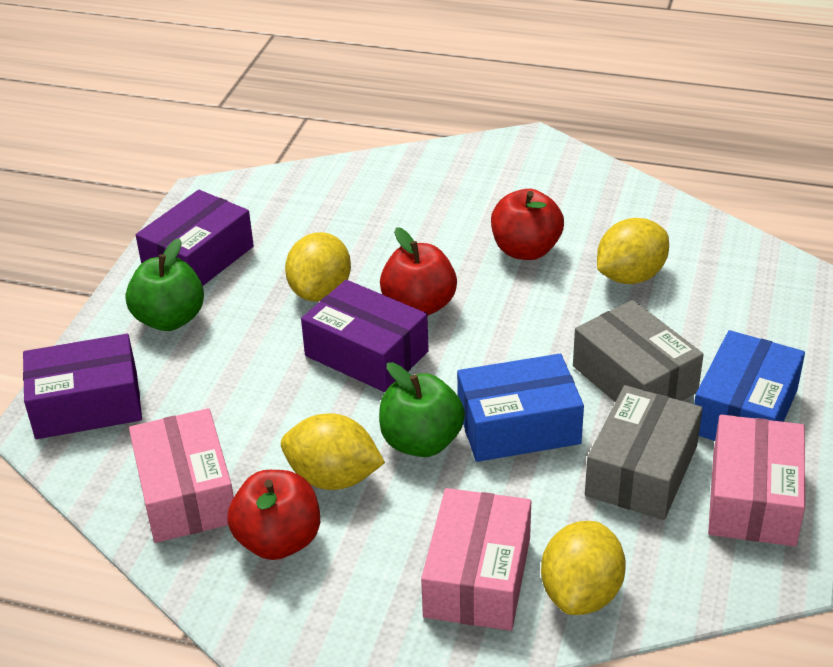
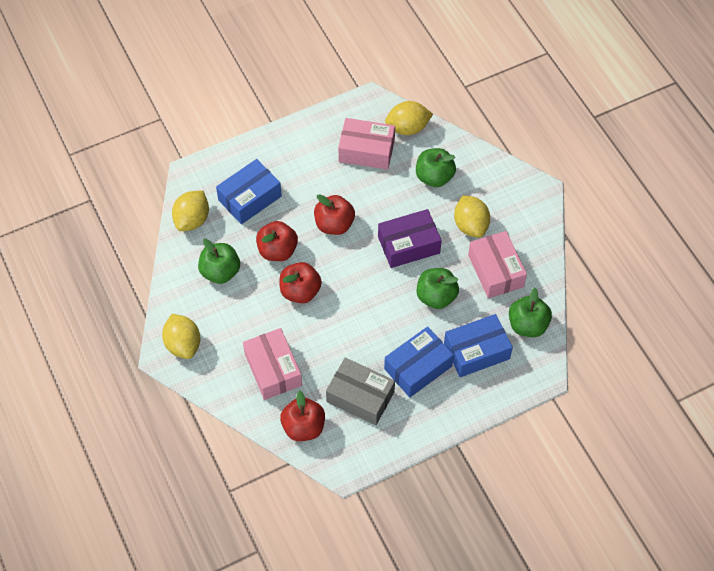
blue box: 2 -> 3
green apple: 2 -> 4
grey box: 2 -> 1
purple box: 3 -> 1
red apple: 3 -> 4

